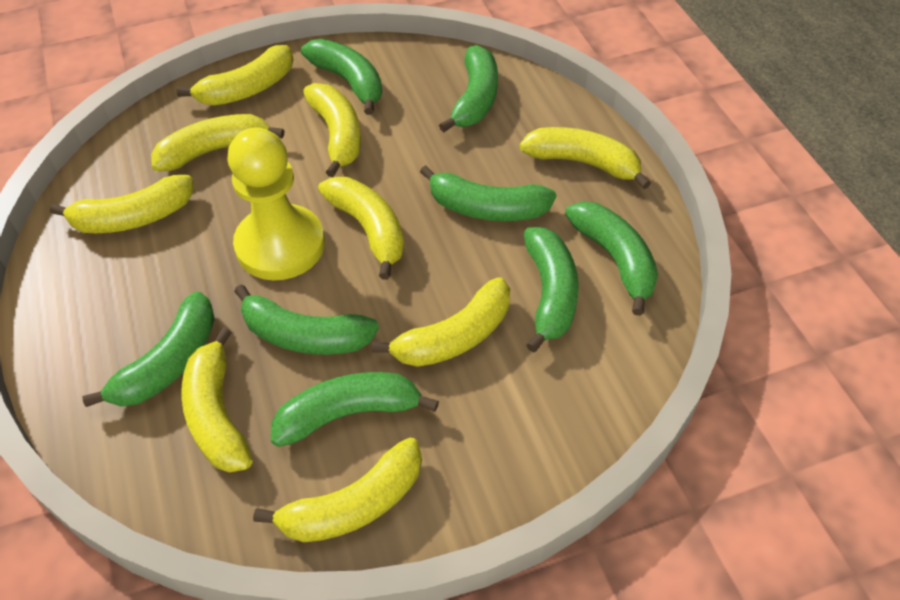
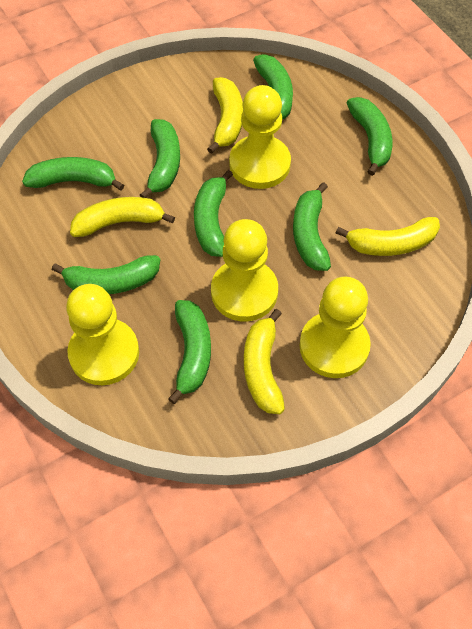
yellow banana: 9 -> 4
yellow pawn: 1 -> 4

